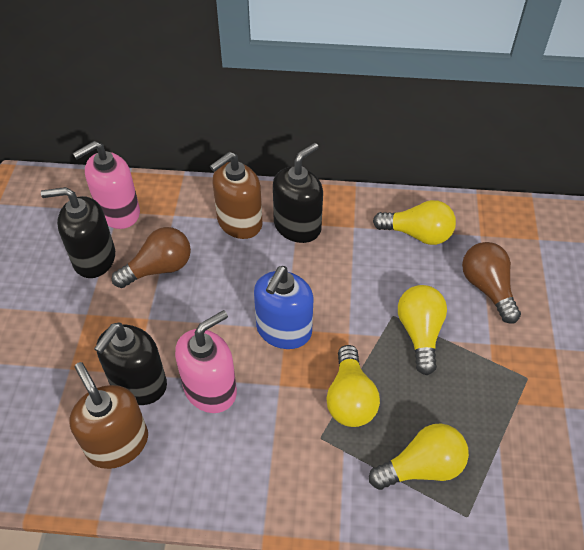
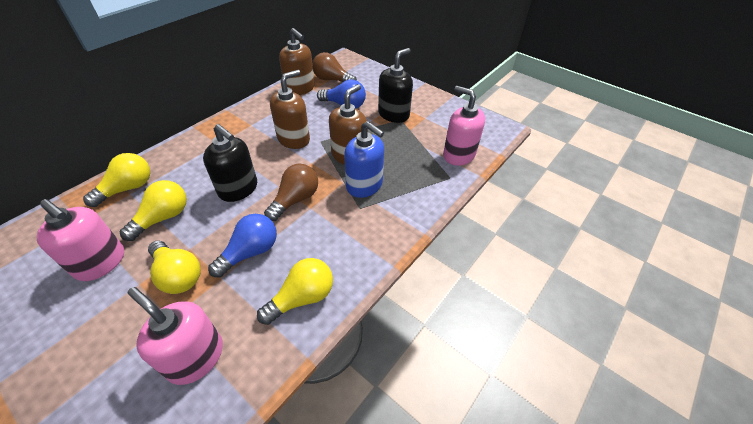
black soap dispenser: 3 -> 2
blue light bulb: 0 -> 2
brown soap dispenser: 2 -> 3
pink soap dispenser: 2 -> 3

